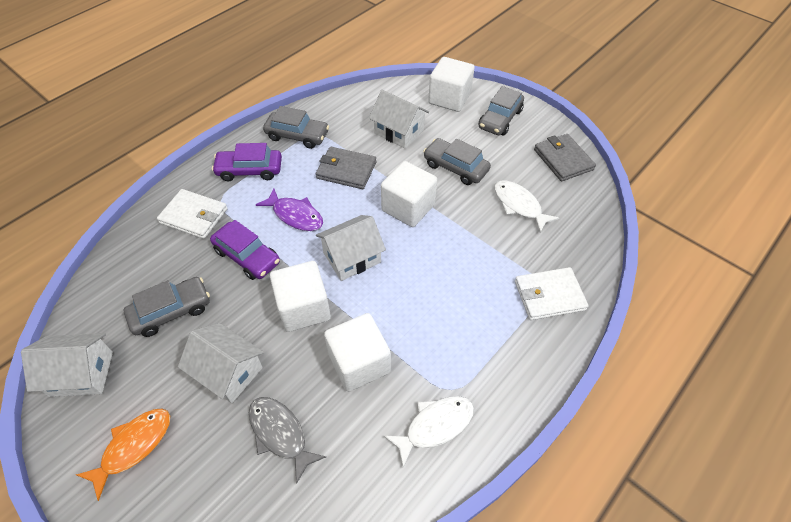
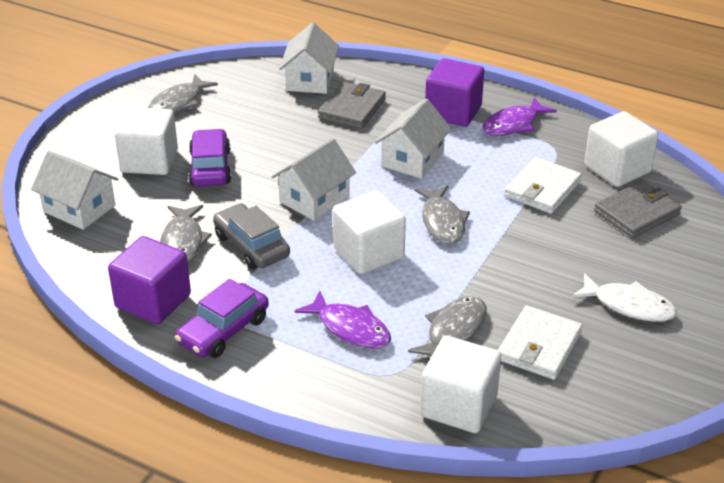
grey car: 4 -> 1
grey fish: 1 -> 4
orange fish: 1 -> 0
purple cube: 0 -> 2
purple fish: 1 -> 2
white fish: 2 -> 1

